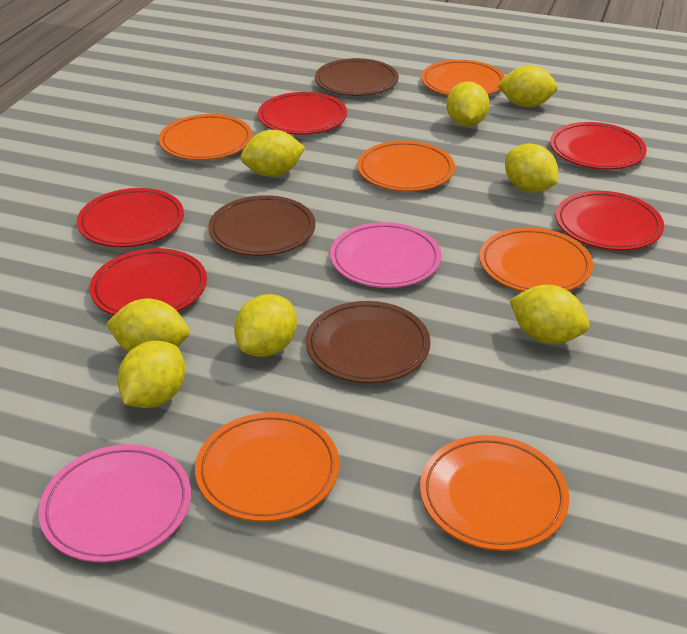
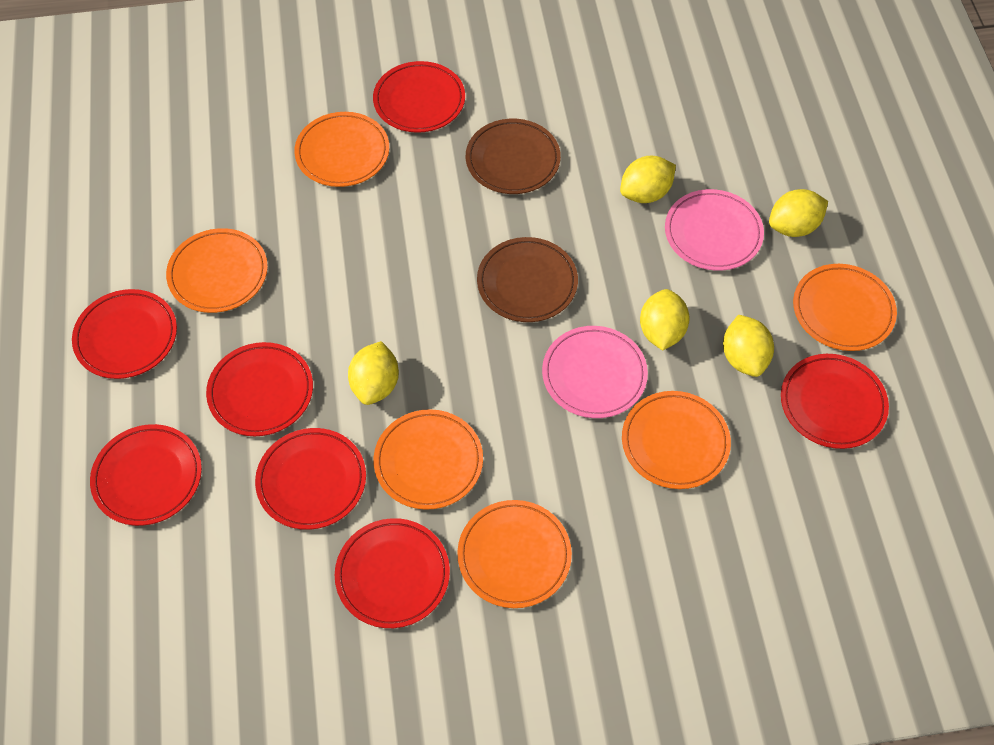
brown plate: 3 -> 2
red plate: 5 -> 7
yellow lemon: 8 -> 5

